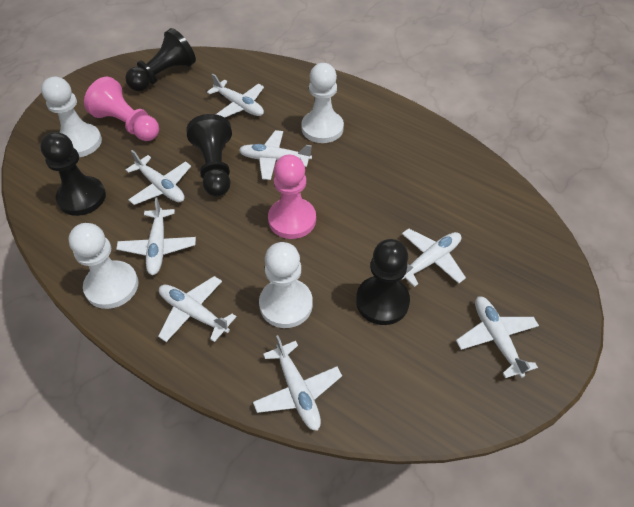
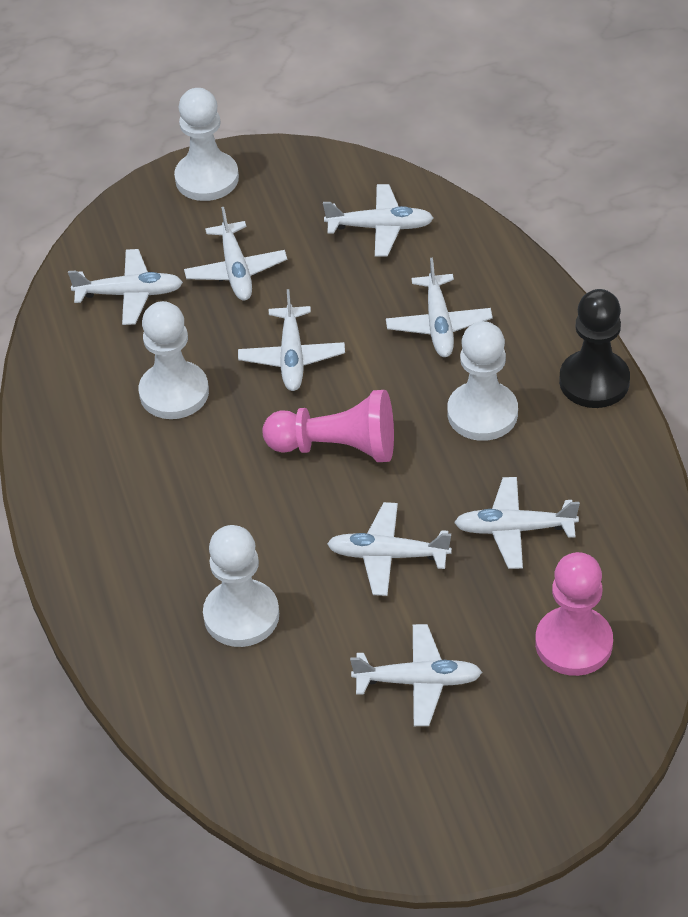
black pawn: 4 -> 1

